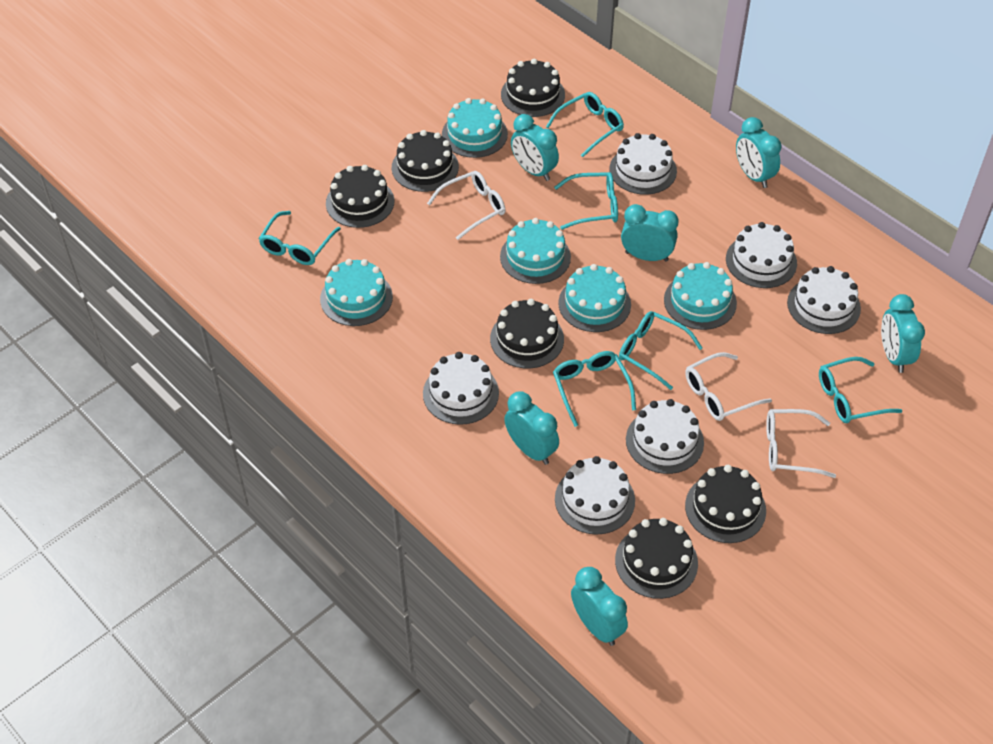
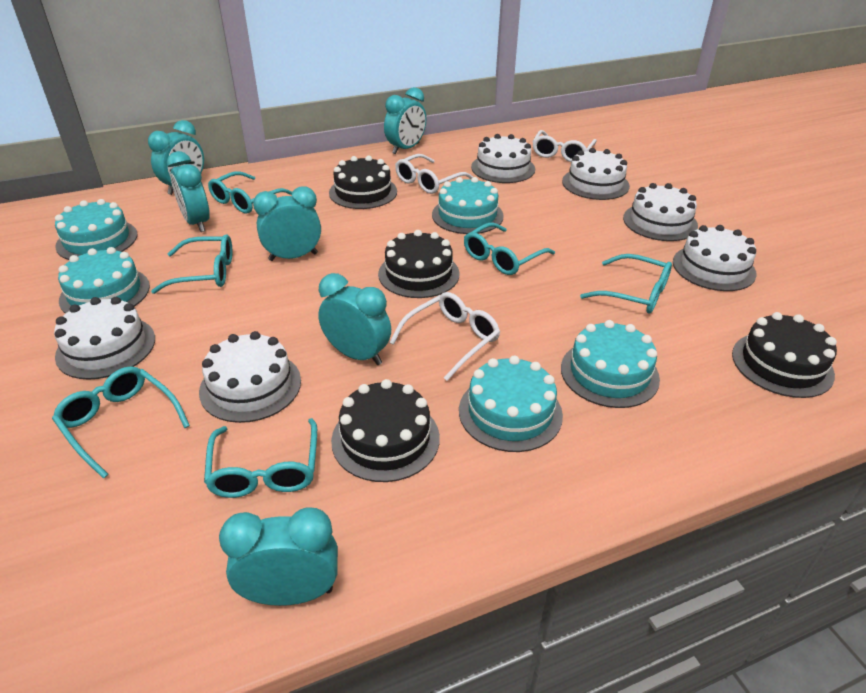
black cake: 6 -> 4

